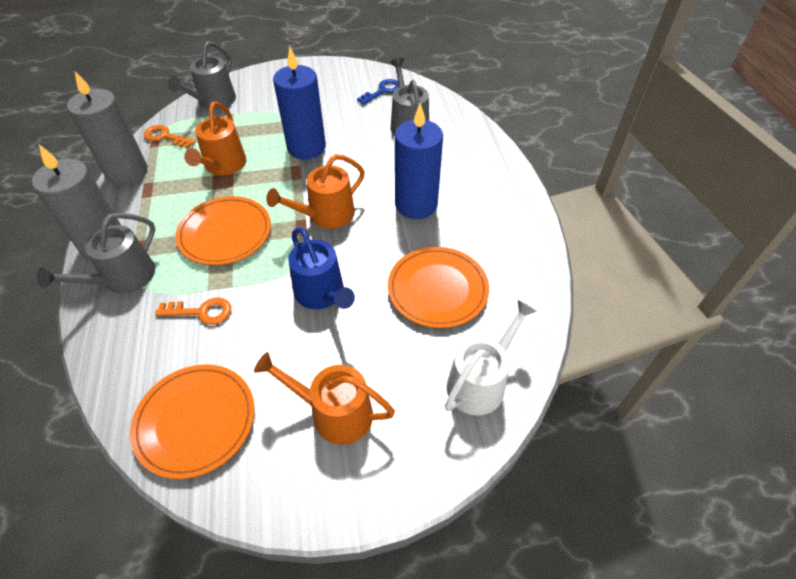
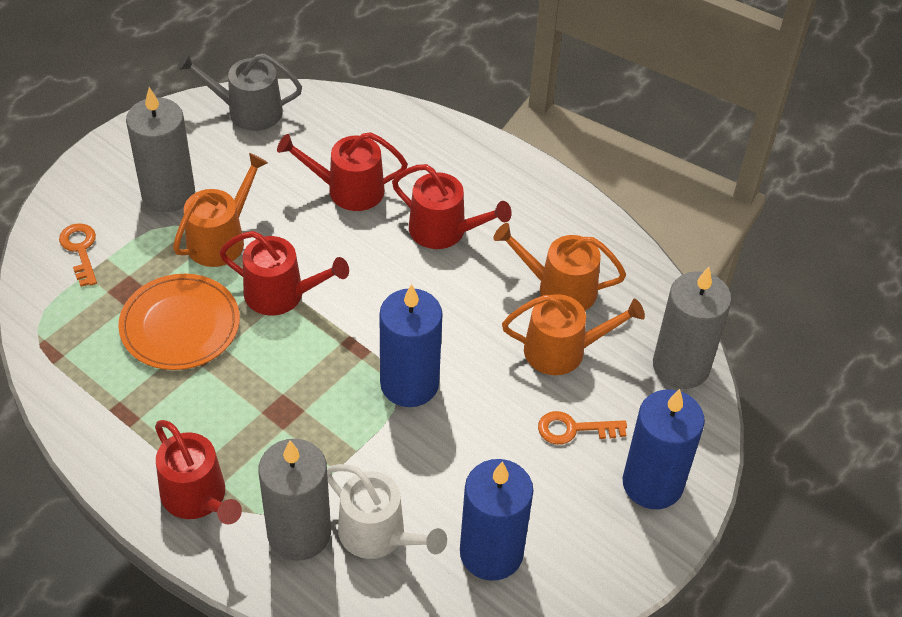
blue candle: 2 -> 3
blue key: 1 -> 0
blue watering can: 1 -> 0
grey candle: 2 -> 3
grey watering can: 3 -> 1
orange plate: 3 -> 1
red watering can: 0 -> 4

